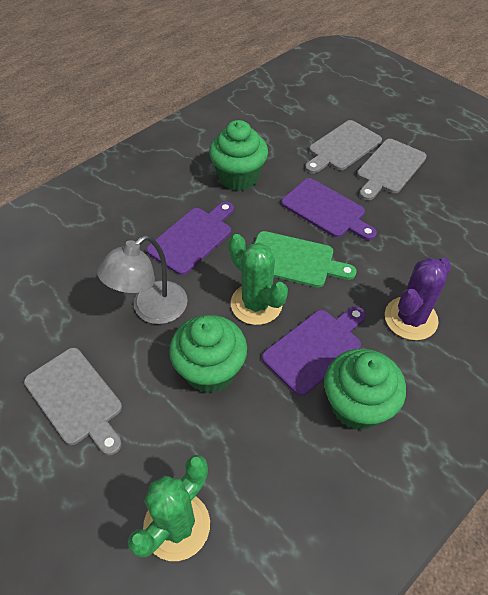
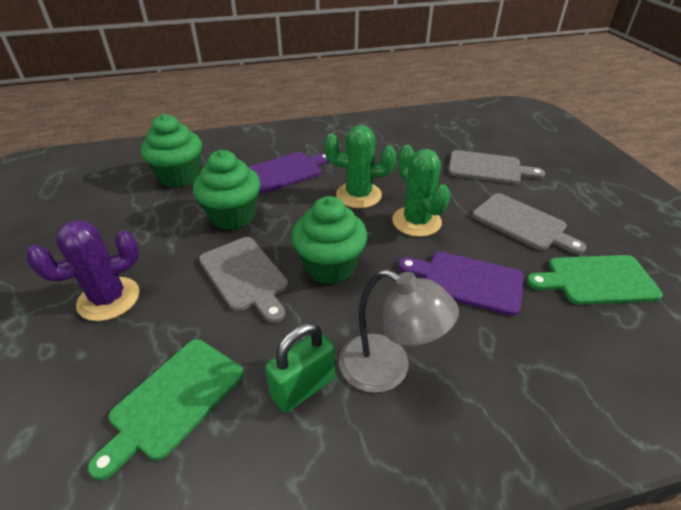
green cutting board: 1 -> 2
green padlock: 0 -> 1
purple cutting board: 3 -> 2

